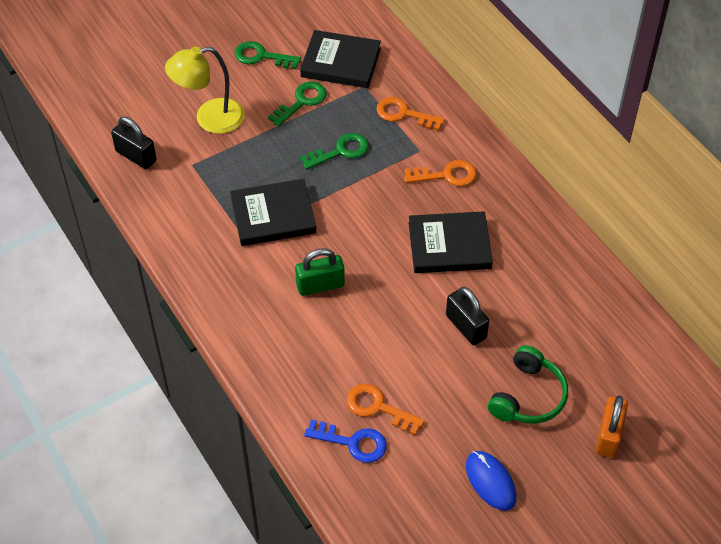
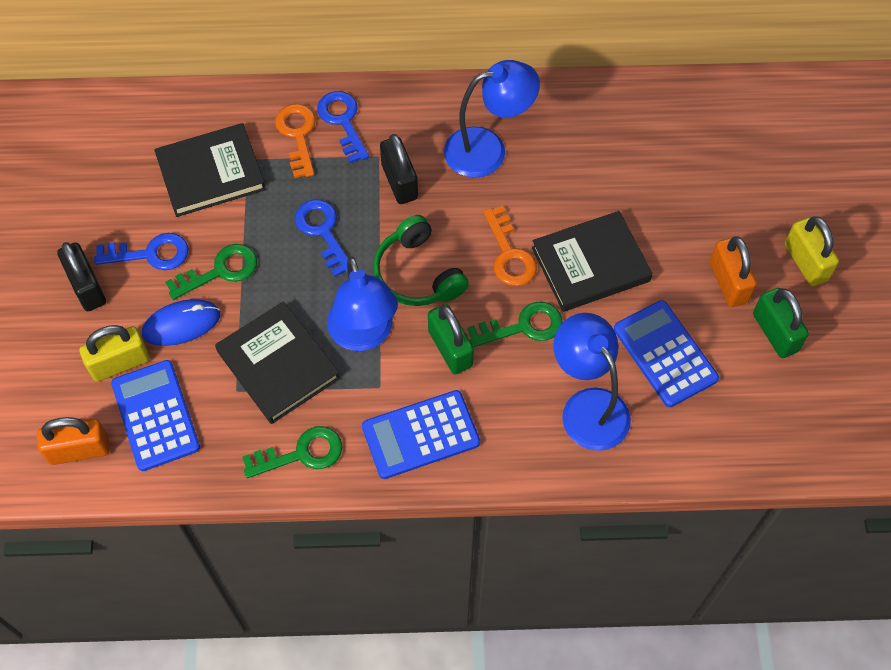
blue calculator: 0 -> 3
blue key: 1 -> 3
blue lamp: 0 -> 3
green padlock: 1 -> 2
orange key: 3 -> 2
orange padlock: 1 -> 2
yellow lamp: 1 -> 0
yellow padlock: 0 -> 2

